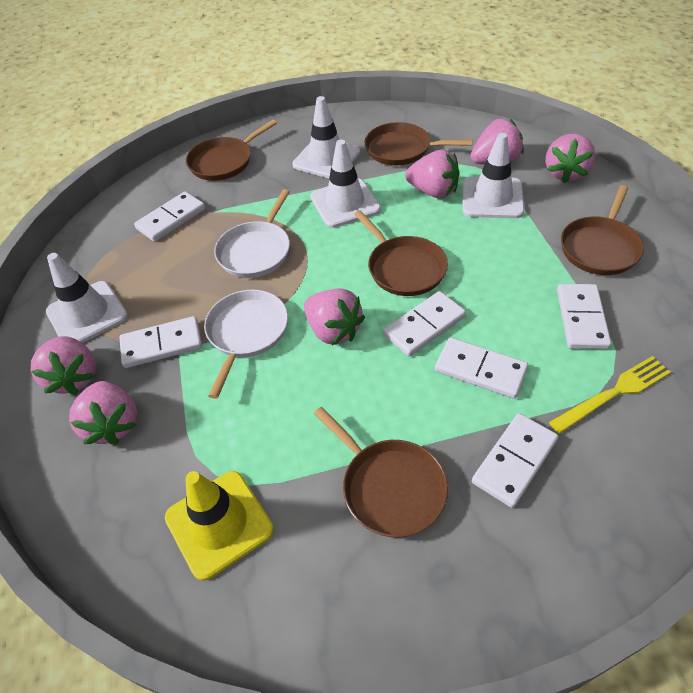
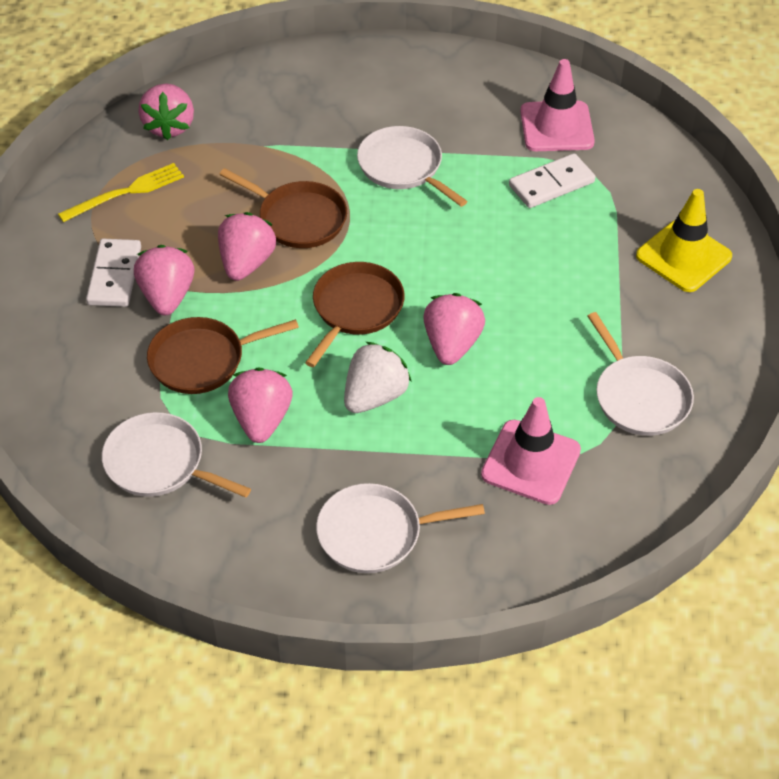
brown pan: 5 -> 3
pink strawberry: 6 -> 5
pink traffic cone: 0 -> 2
white domino: 6 -> 2
white pan: 2 -> 4
white strawberry: 0 -> 1
white traffic cone: 4 -> 0

